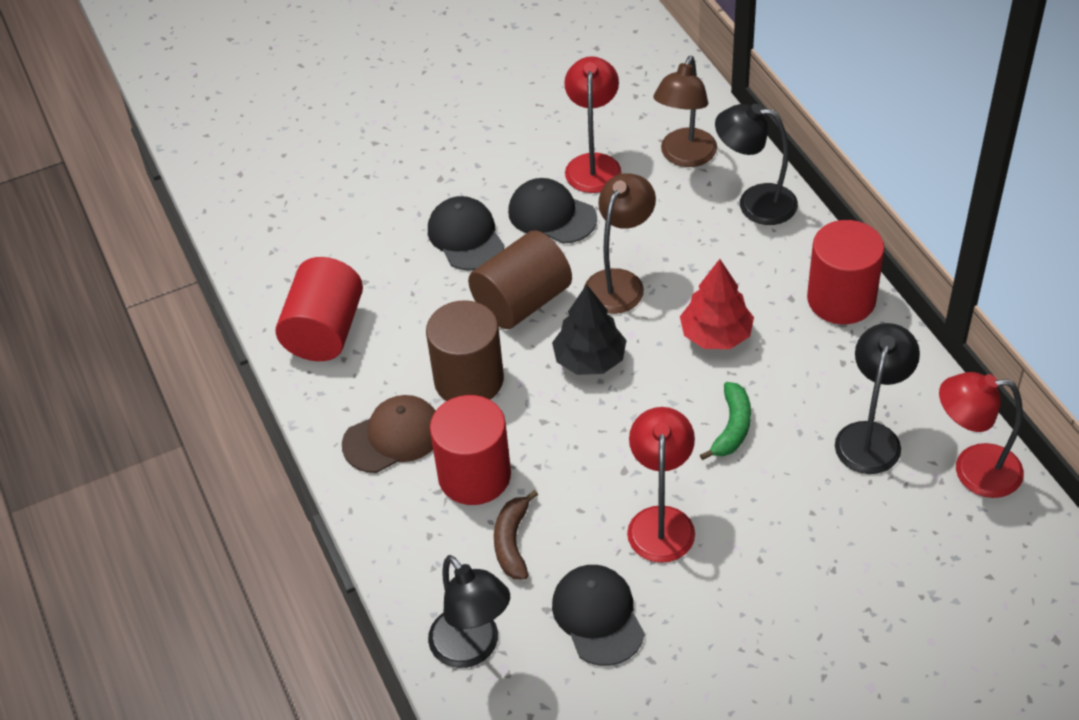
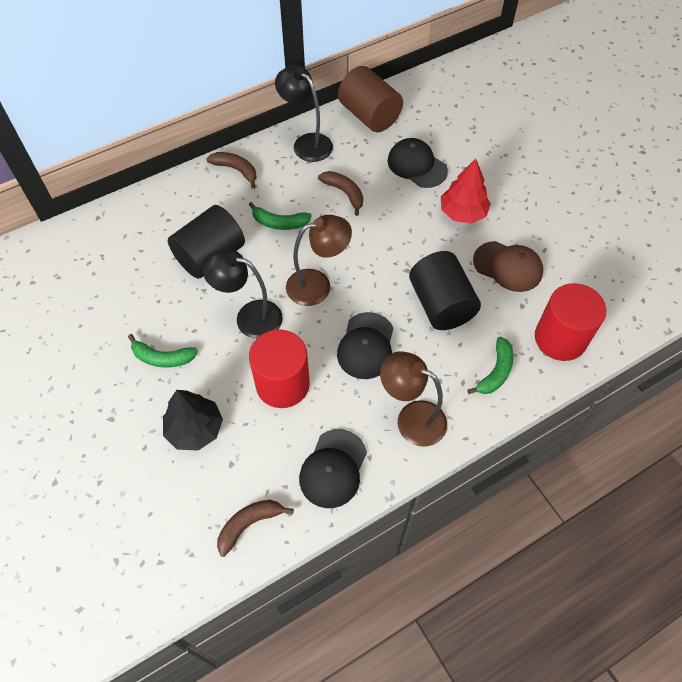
black cylinder: 0 -> 2
black lamp: 3 -> 2
brown banana: 1 -> 3
brown cylinder: 2 -> 1
green banana: 1 -> 3
red cylinder: 3 -> 2
red lamp: 3 -> 0

